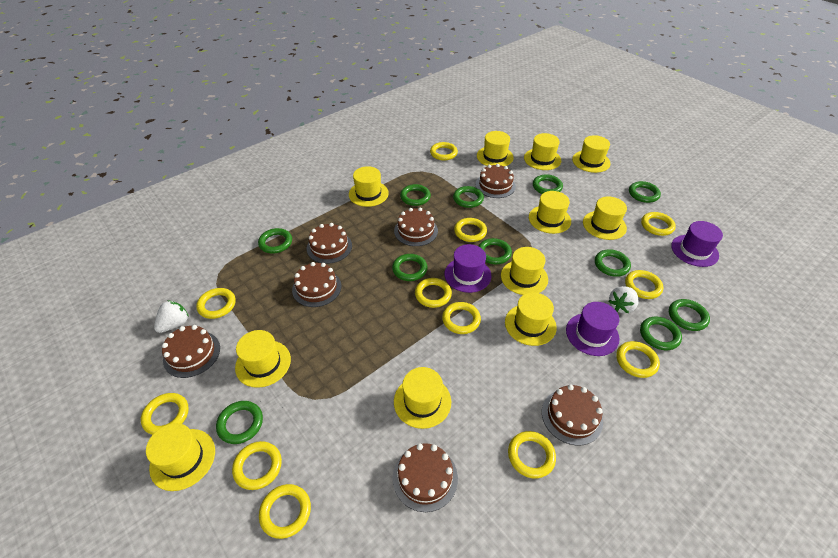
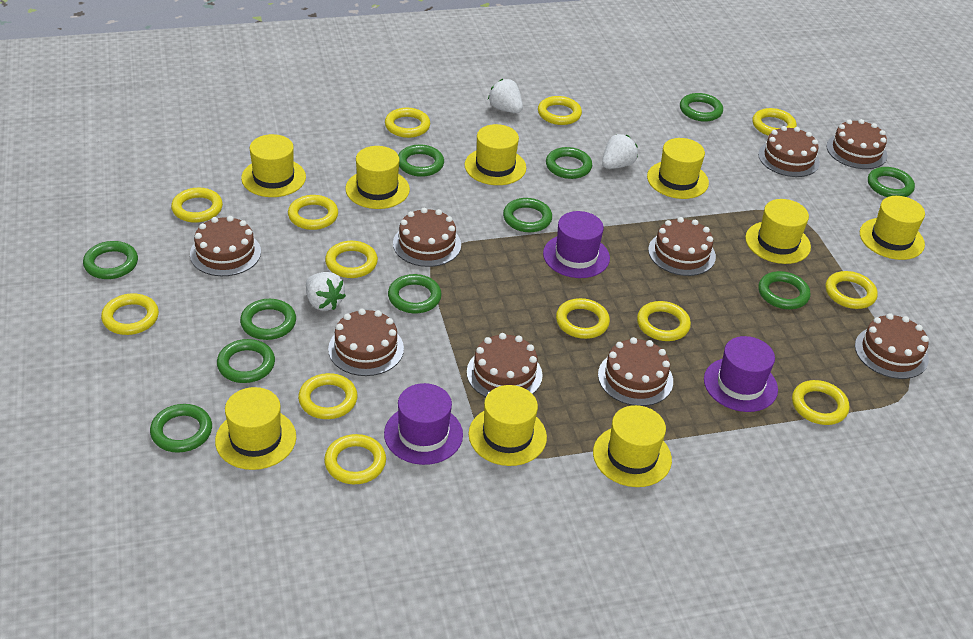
brown cake: 7 -> 9
white strawberry: 2 -> 3
yellow hat: 11 -> 9
yellow ring: 12 -> 13

